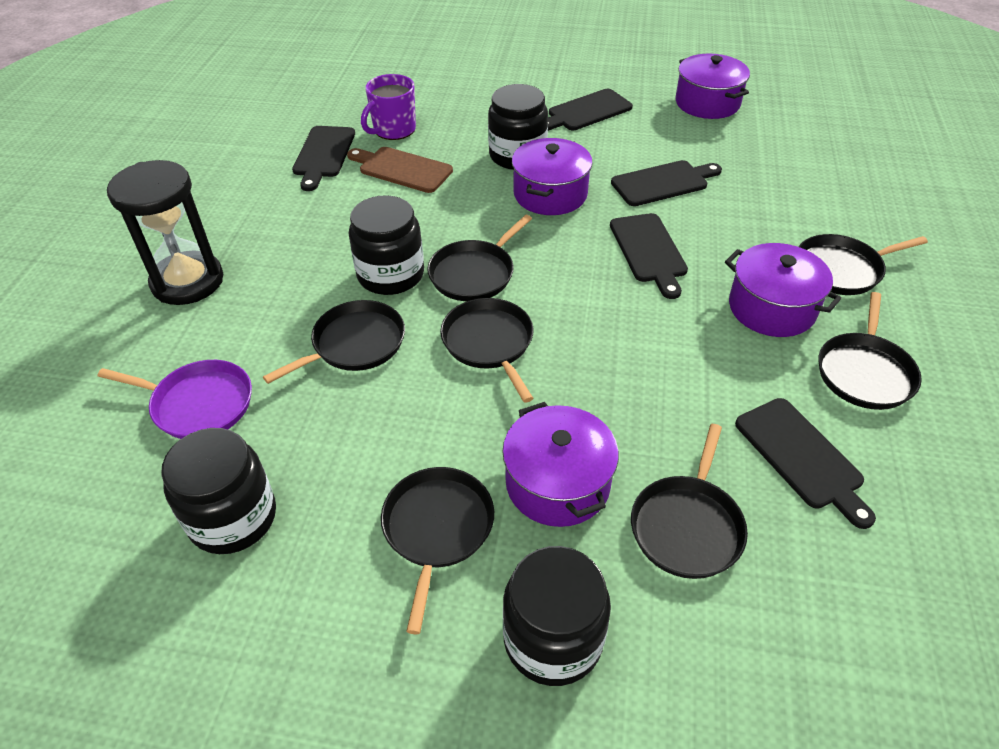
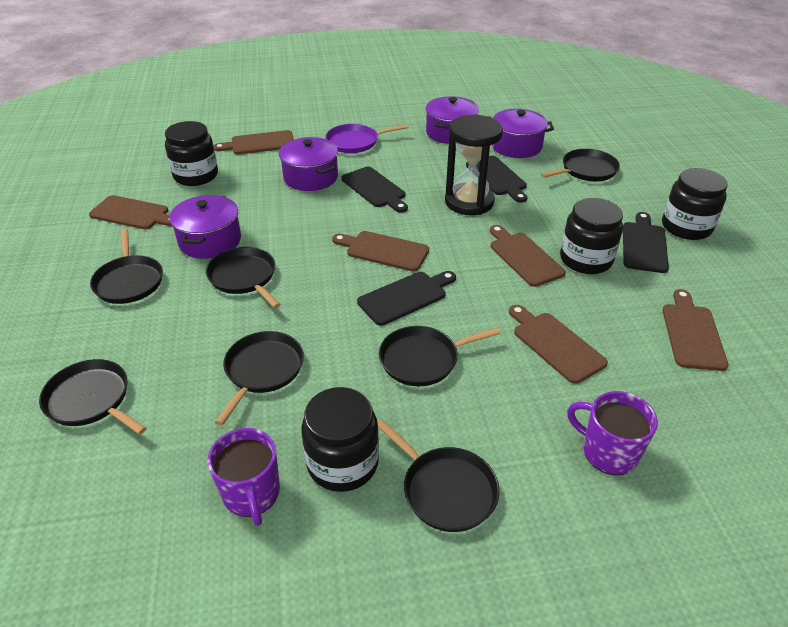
black cutting board: 5 -> 4
brown cutting board: 1 -> 6
purple mug: 1 -> 2

